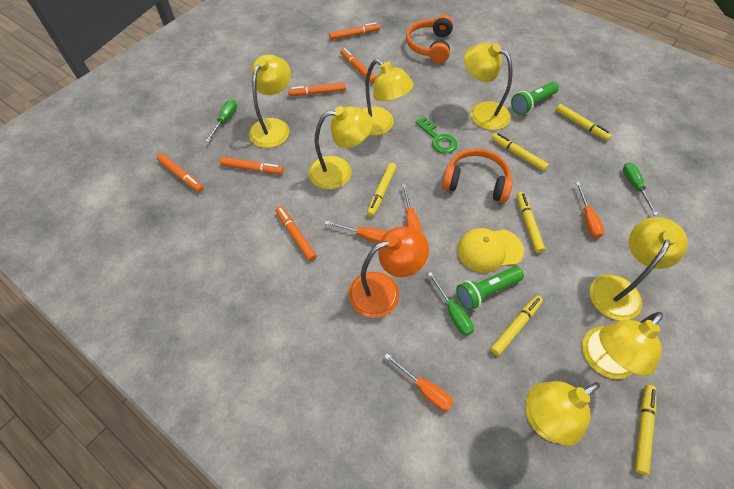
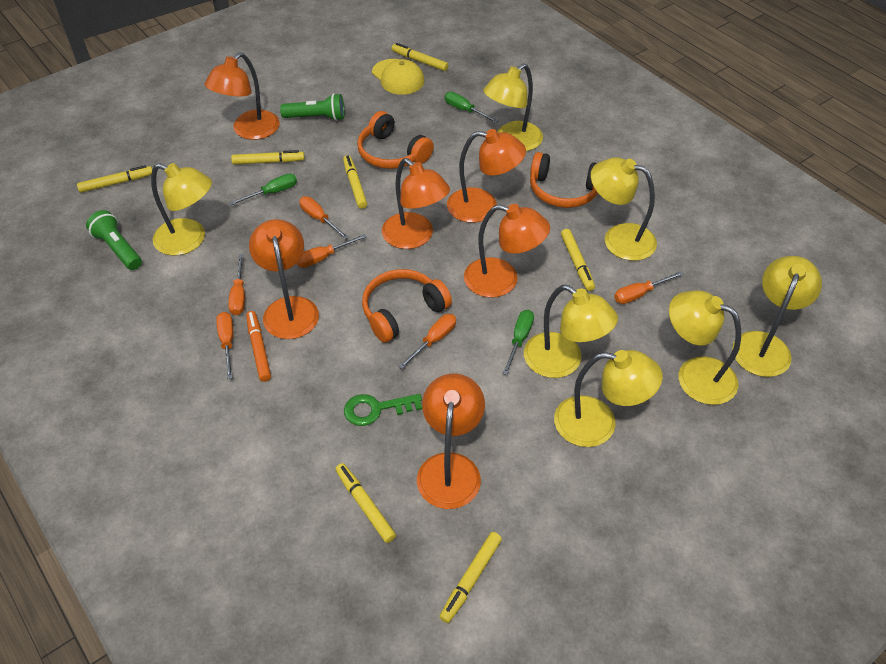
orange headphones: 2 -> 3
orange lamp: 1 -> 6
orange marker: 6 -> 1
orange screwdriver: 4 -> 6
yellow marker: 6 -> 7

